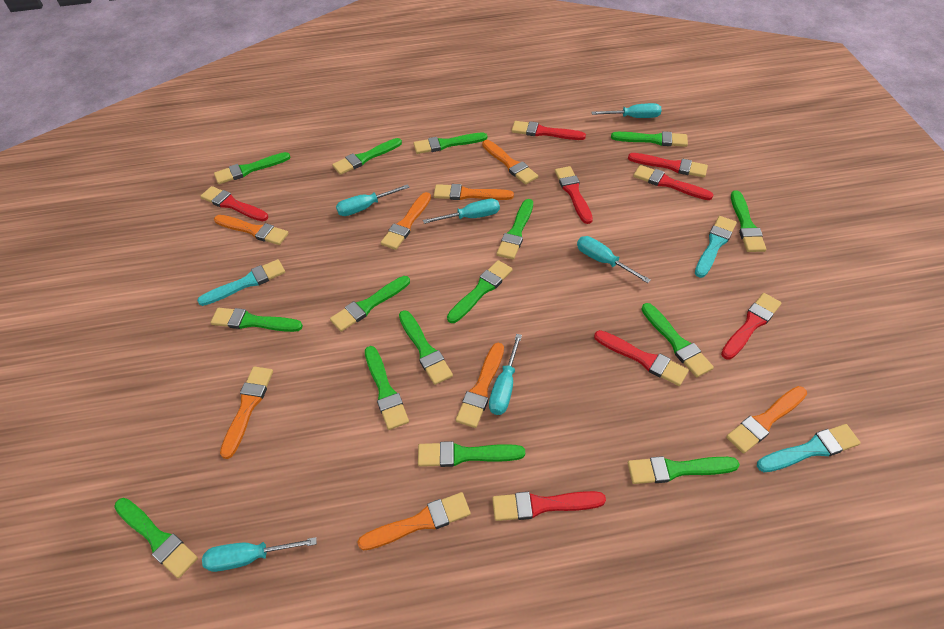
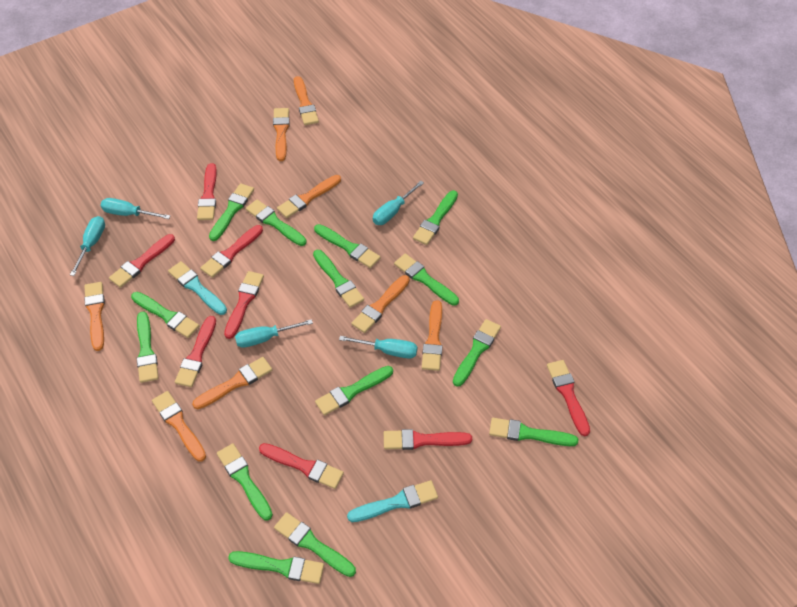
green brush: 15 -> 14
turquoise brush: 3 -> 2
turquoise screwdriver: 6 -> 5

